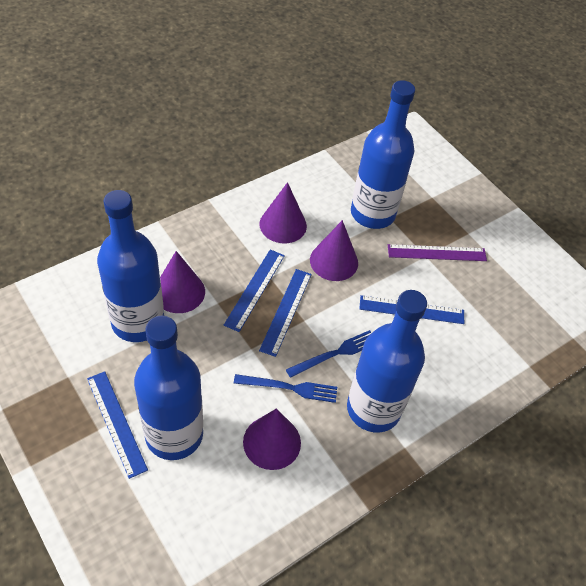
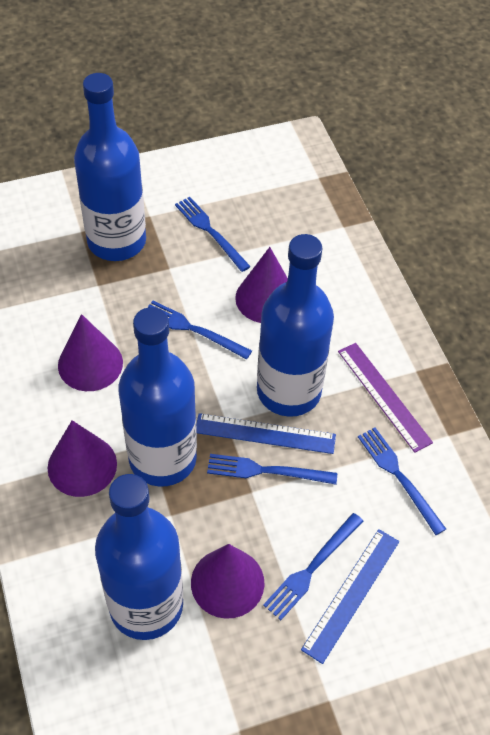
blue fork: 2 -> 5
blue ruler: 4 -> 2

